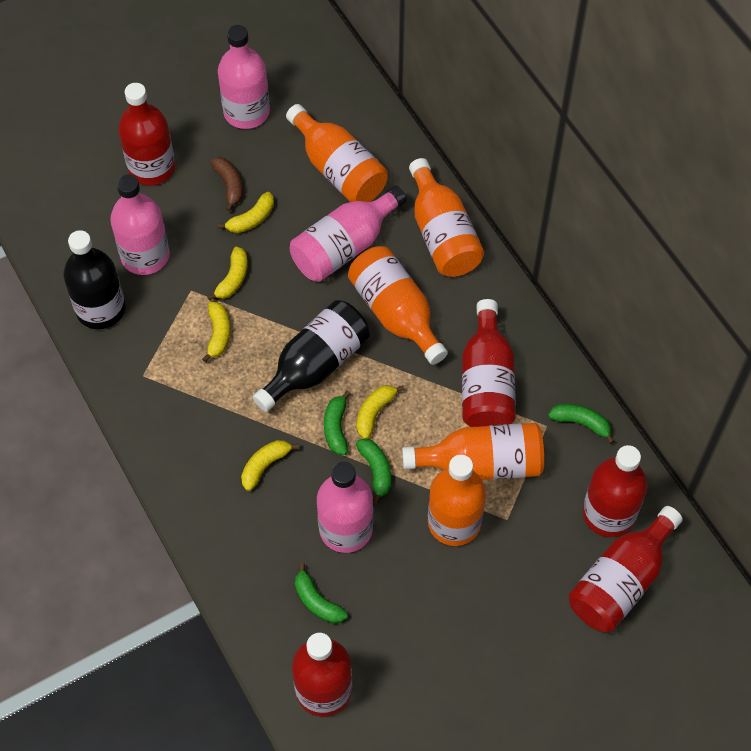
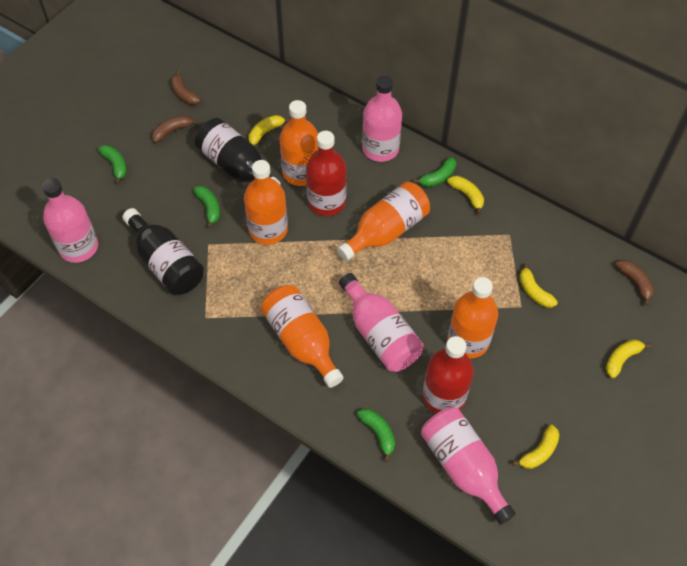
brown banana: 1 -> 3
red bottle: 5 -> 2

